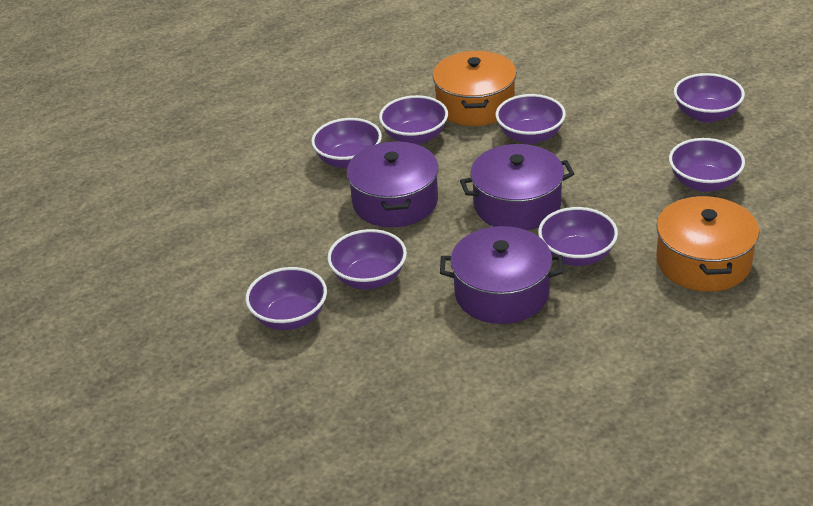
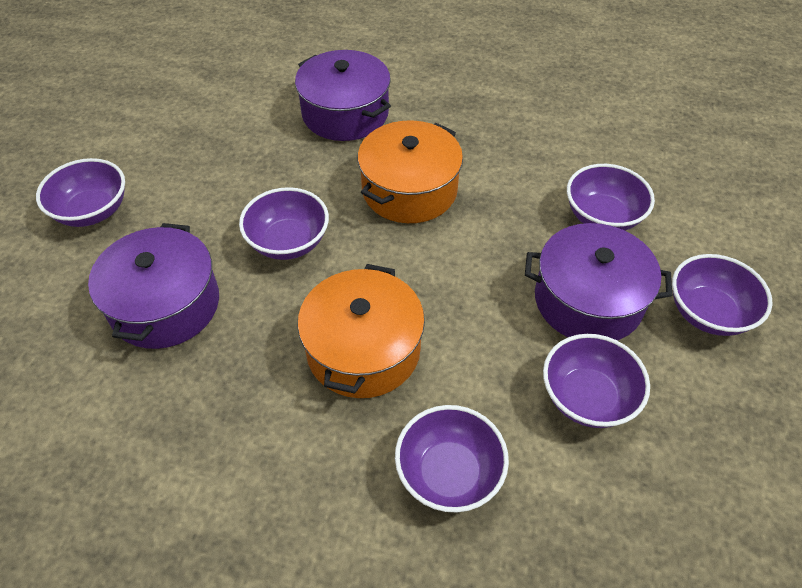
purple bowl: 8 -> 6

